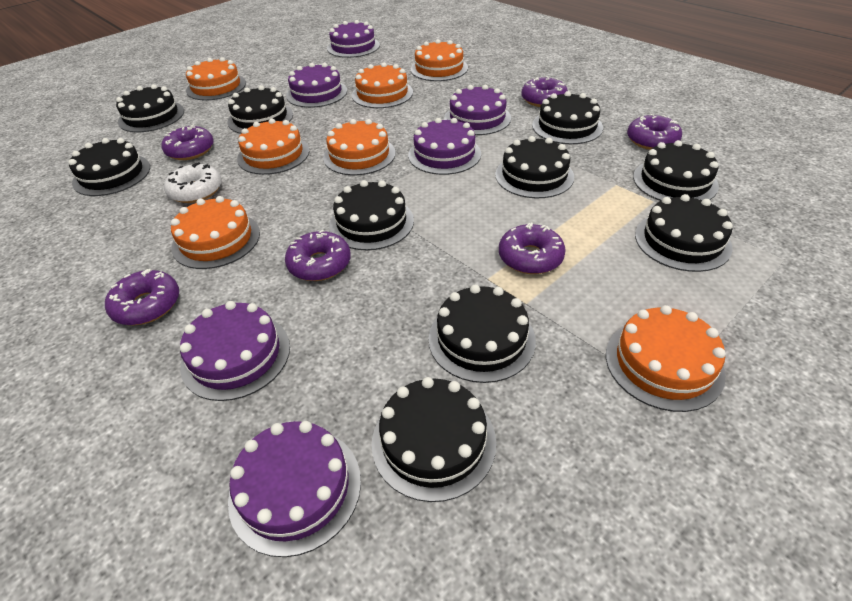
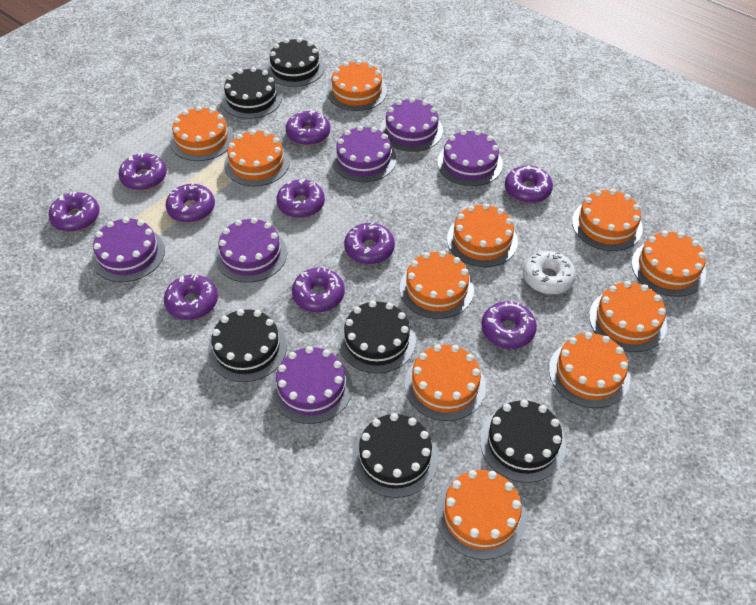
black cake: 10 -> 6
orange cake: 7 -> 11
purple donut: 6 -> 10

